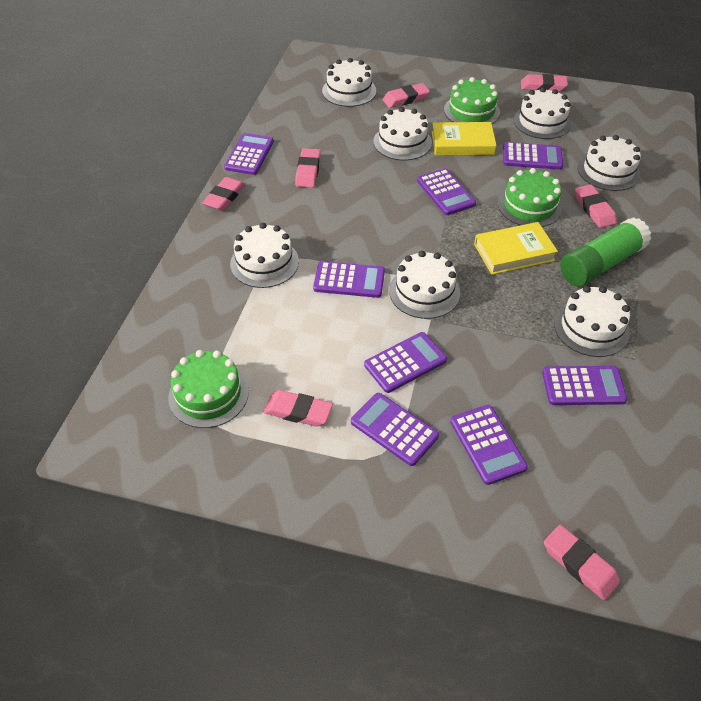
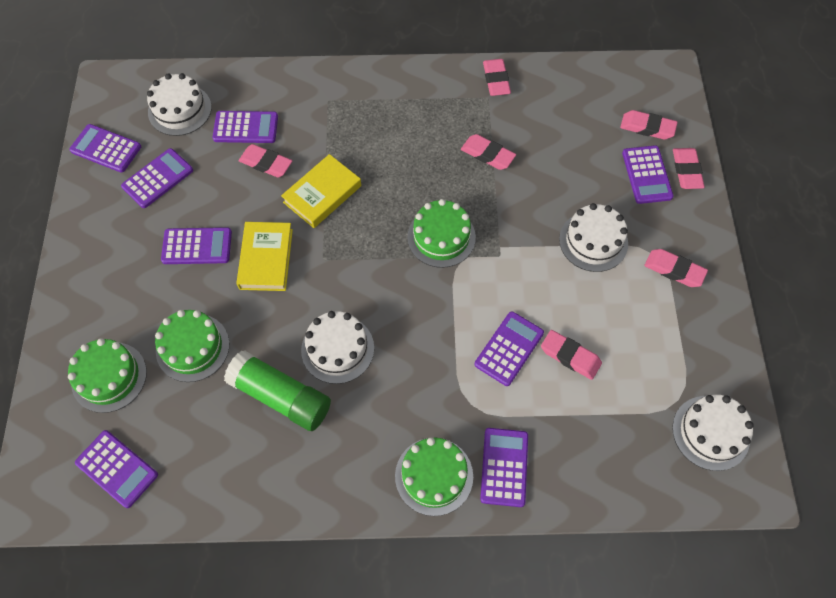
green cake: 3 -> 4
white cake: 7 -> 4

